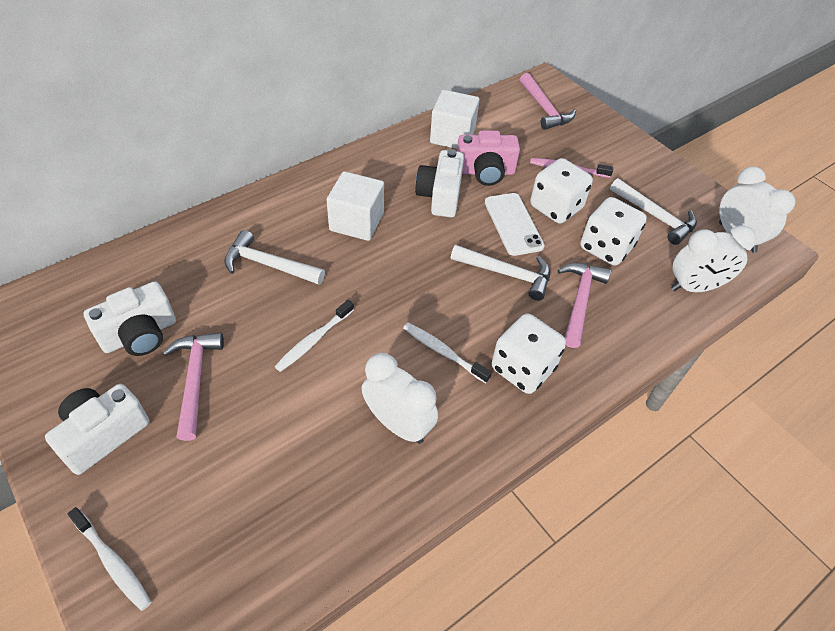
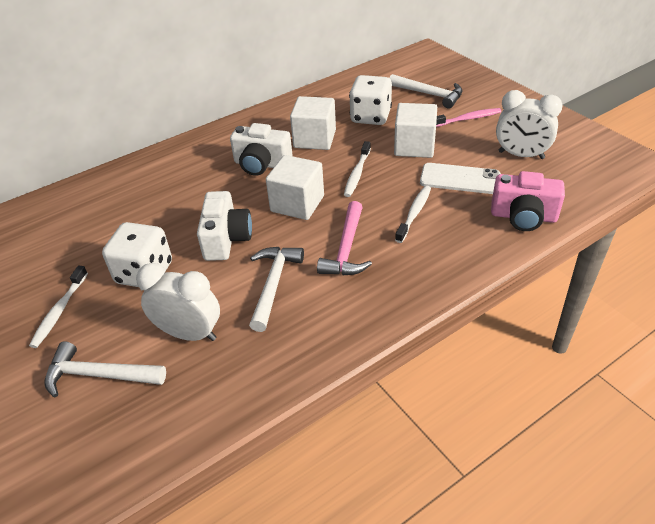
pink hammer: 3 -> 1
white camera: 3 -> 2
white clock: 3 -> 2
white cube: 2 -> 3
white dice: 3 -> 2

